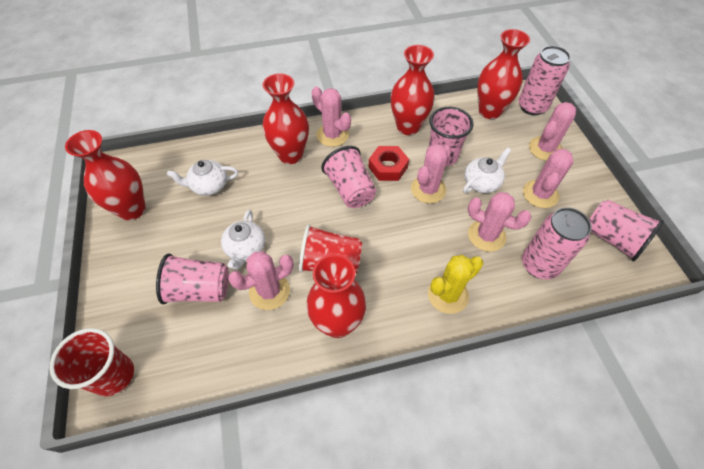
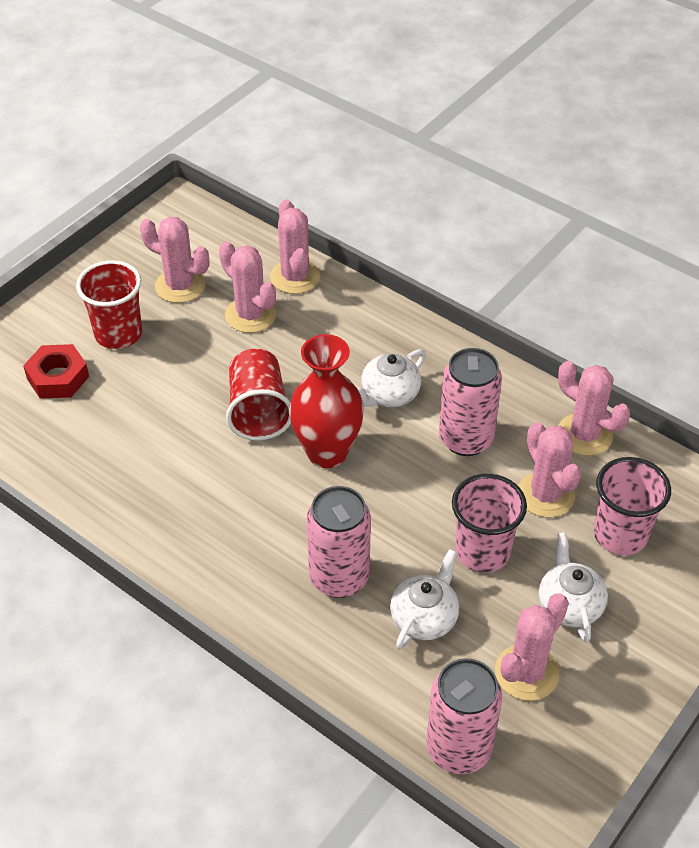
pink can: 2 -> 3
pink cup: 4 -> 2
red vase: 5 -> 1
yellow cactus: 1 -> 0

